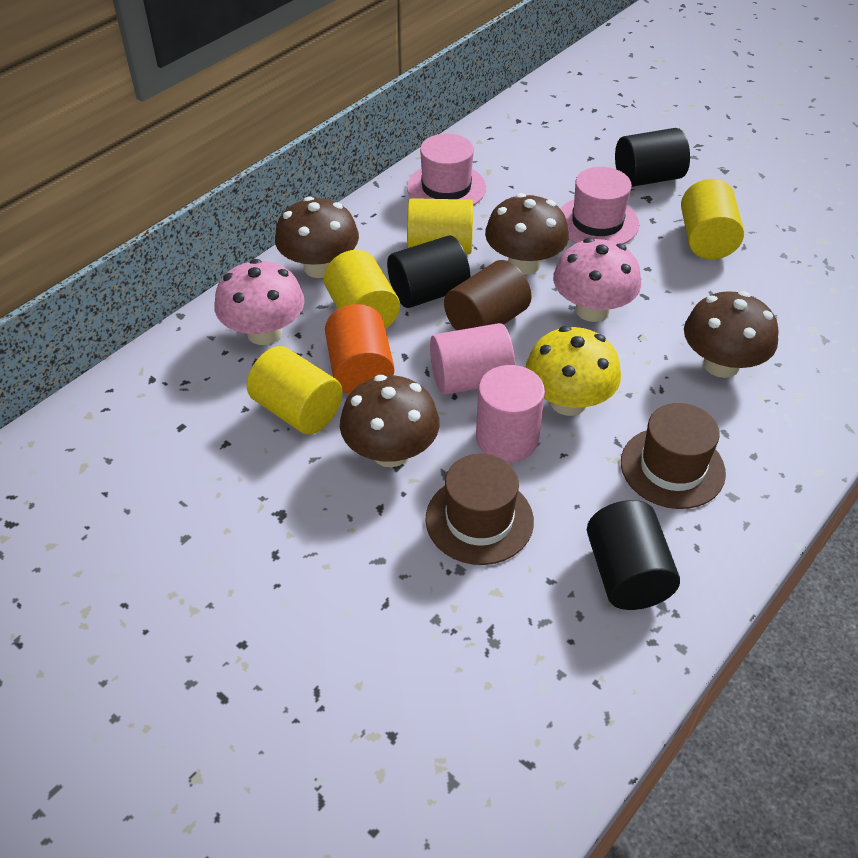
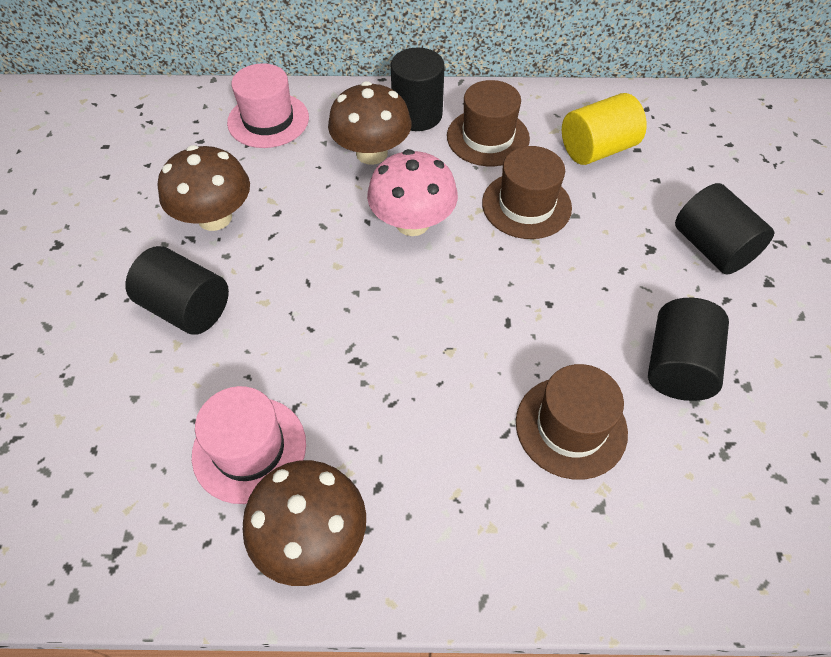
black cylinder: 3 -> 4
brown cylinder: 1 -> 0
brown hat: 2 -> 3
brown mushroom: 4 -> 3
orange cylinder: 1 -> 0
pink cylinder: 2 -> 0
pink mushroom: 2 -> 1
yellow cylinder: 4 -> 1
yellow mushroom: 1 -> 0

